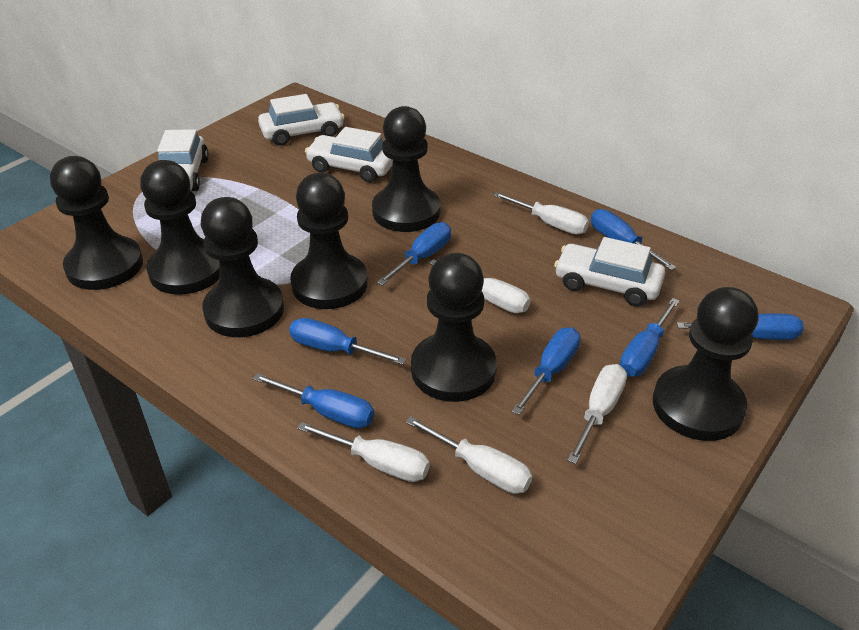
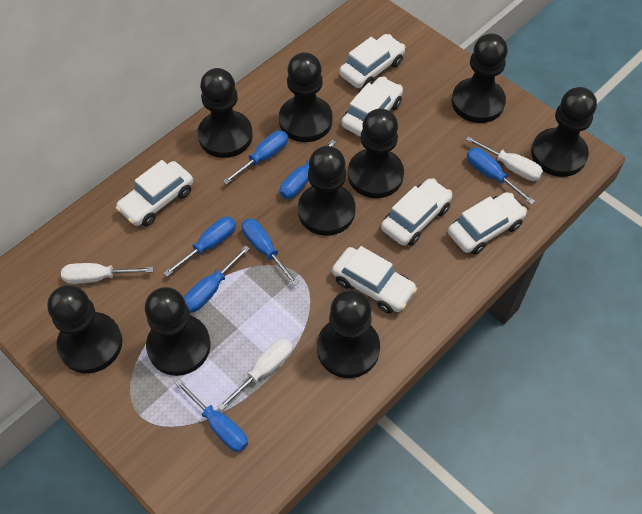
black pawn: 7 -> 9
white car: 4 -> 6
white screwdriver: 5 -> 3

